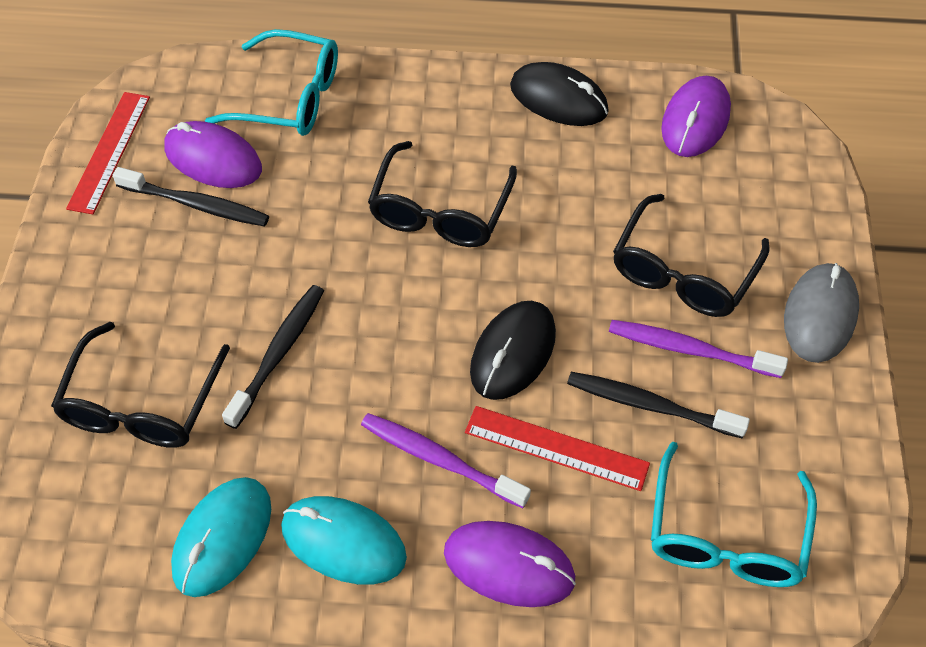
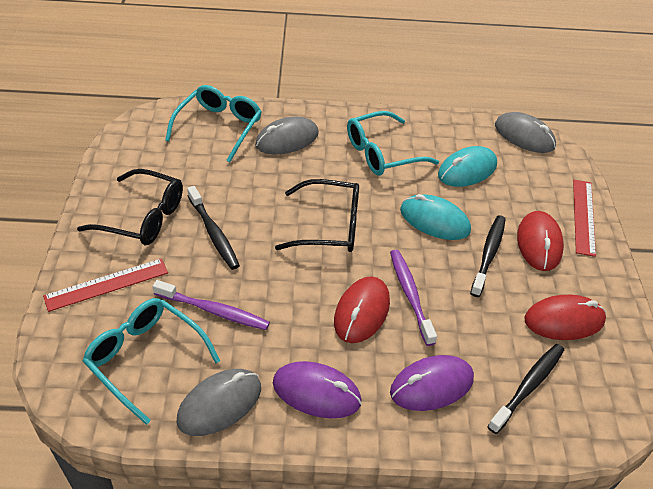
black glasses: 3 -> 2
black mouse: 2 -> 0
grey mouse: 1 -> 3
purple mouse: 3 -> 2
red mouse: 0 -> 3
turquoise glasses: 2 -> 3

